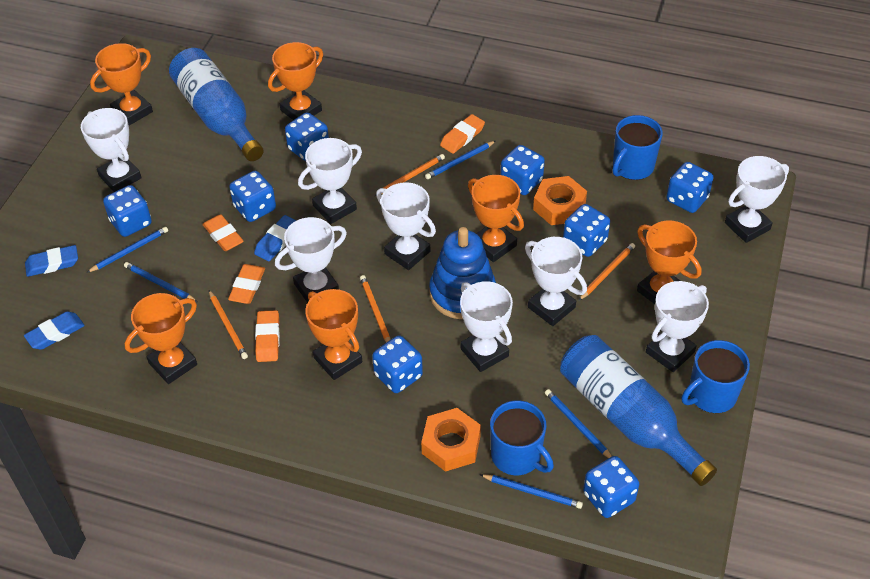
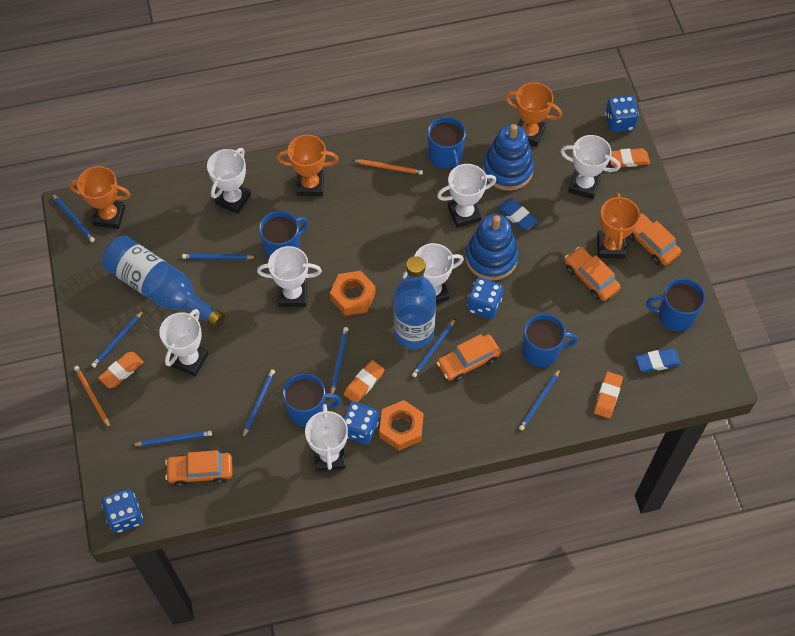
blue dice: 8 -> 4
blue eraser: 3 -> 2
blue mug: 3 -> 5
blue pencil: 5 -> 8
blue stacking toy: 1 -> 2
orange car: 0 -> 4
orange pencil: 4 -> 2
orange trophy: 6 -> 4
white trophy: 8 -> 7

